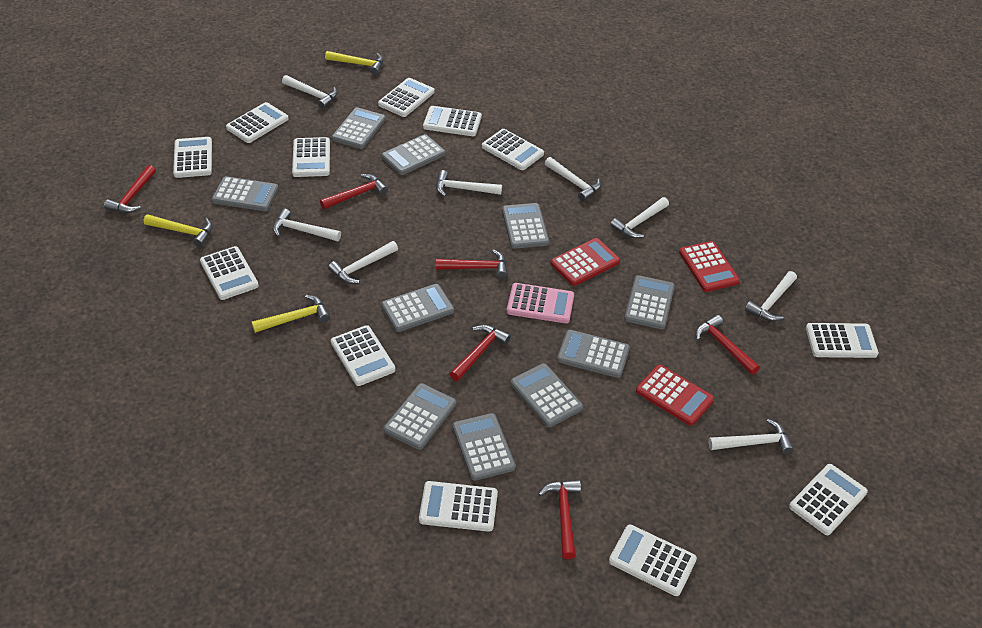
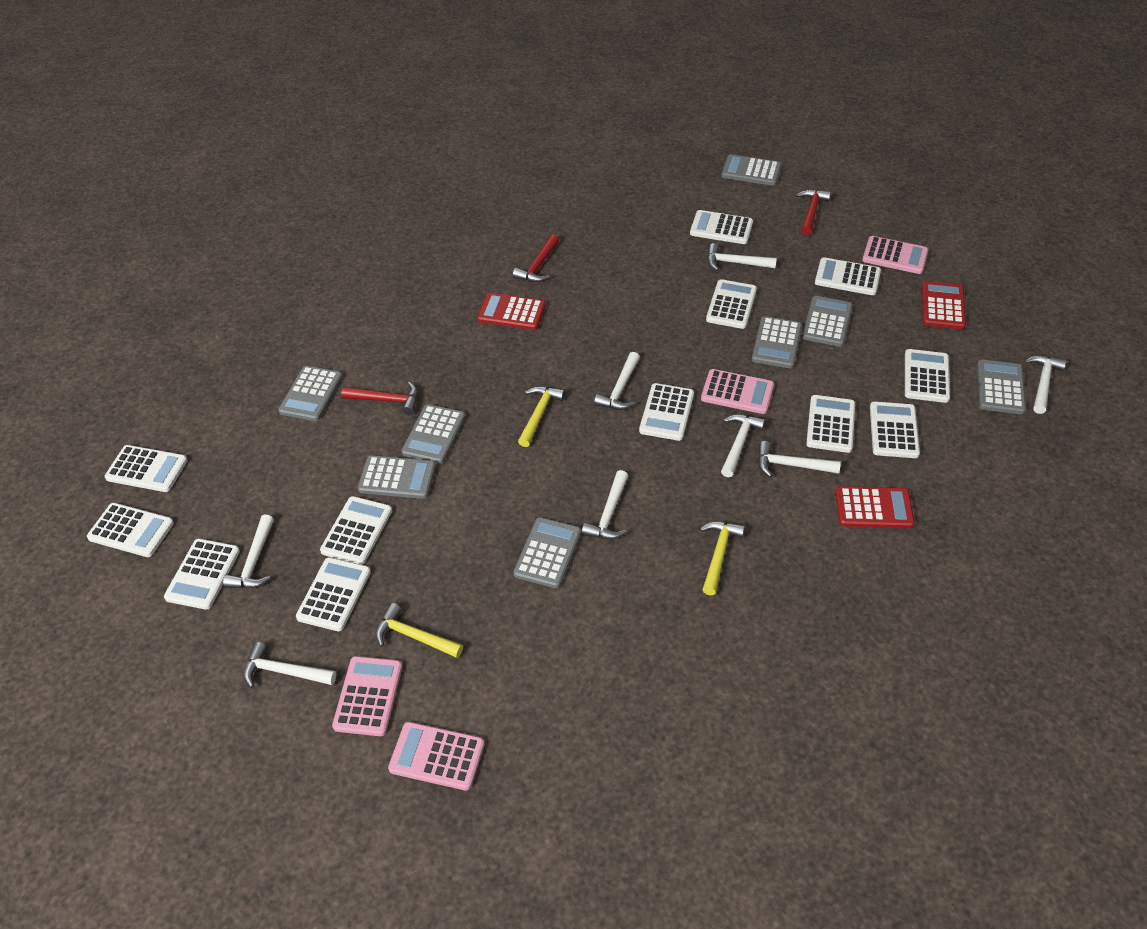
grey calculator: 10 -> 8
pink calculator: 1 -> 4
red hammer: 6 -> 3

